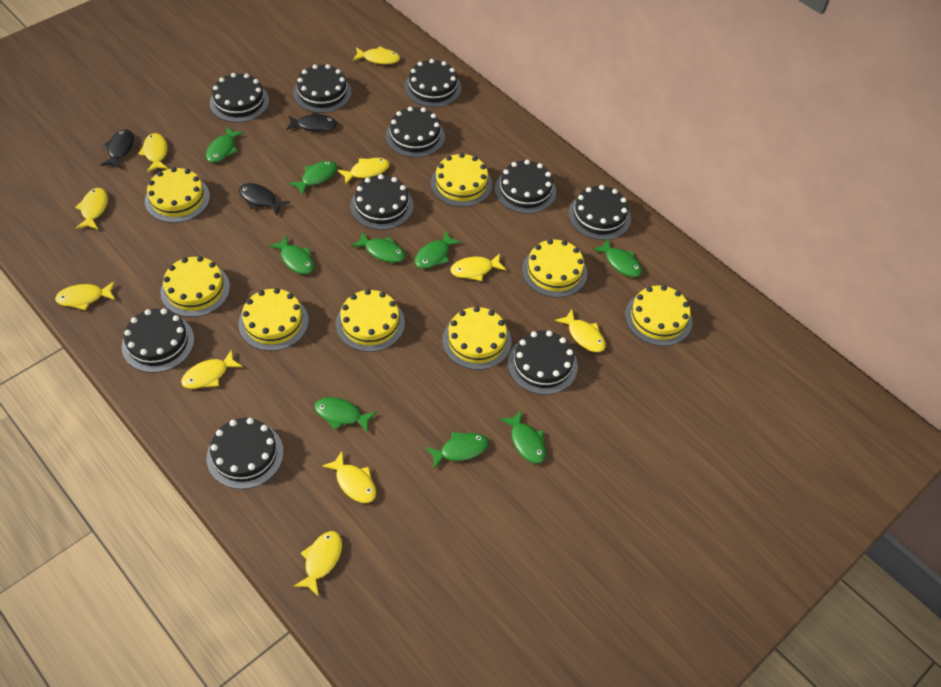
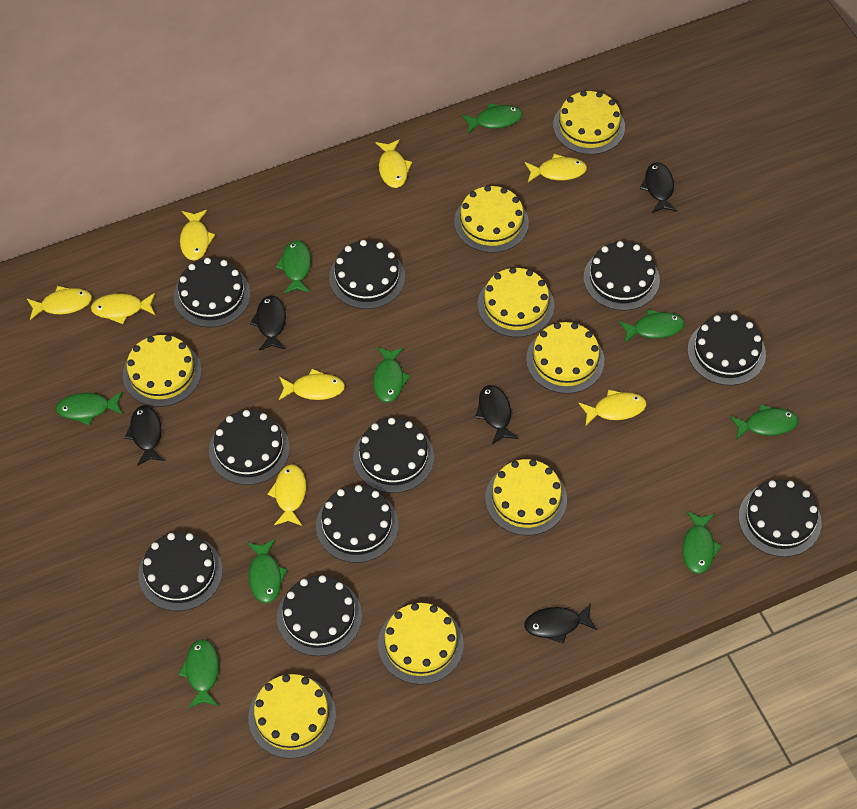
black fish: 3 -> 5
yellow fish: 10 -> 8

